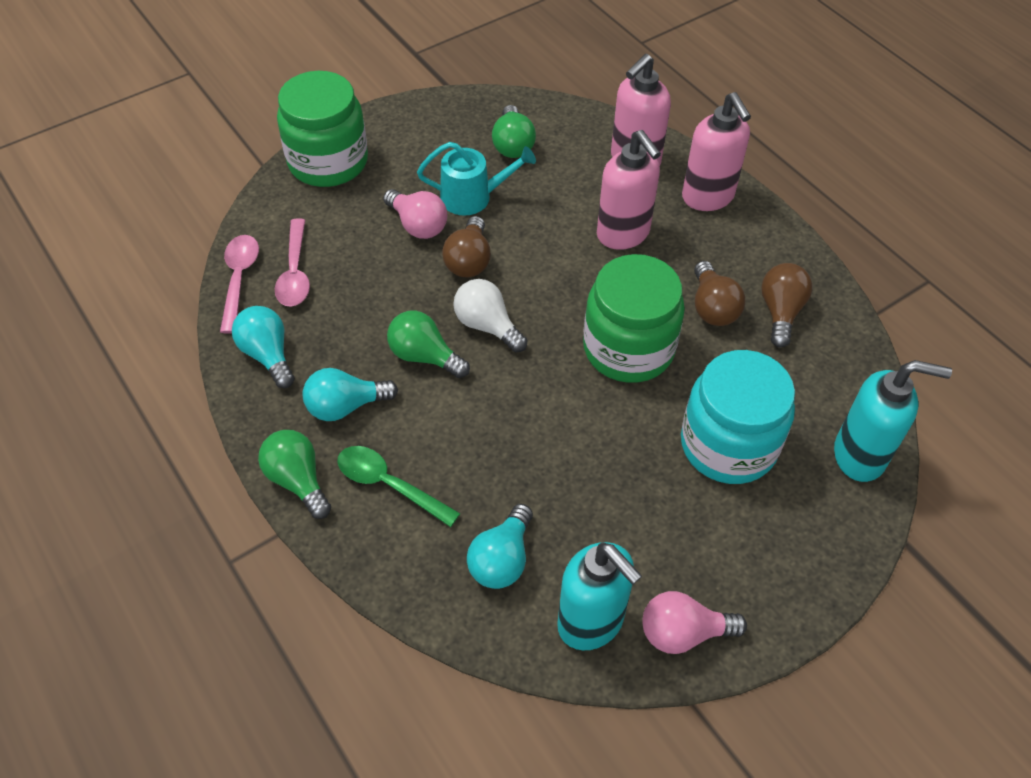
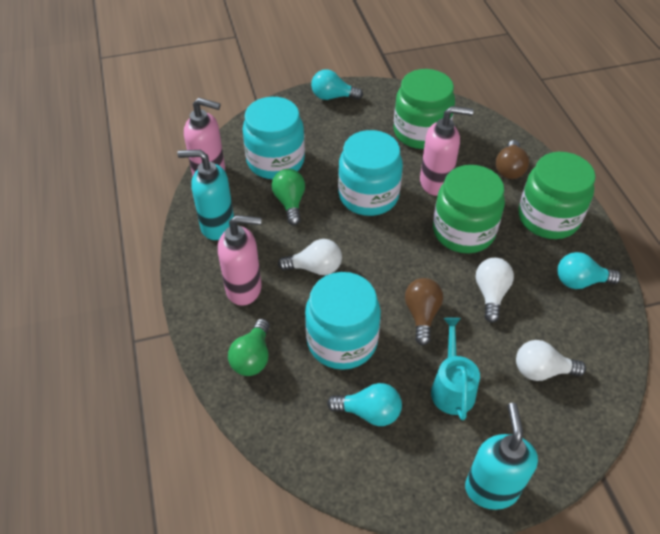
brown light bulb: 3 -> 2
green jar: 2 -> 3
green light bulb: 3 -> 2
green spoon: 1 -> 0
pink light bulb: 2 -> 0
pink spoon: 2 -> 0
turquoise jar: 1 -> 3
white light bulb: 1 -> 3

